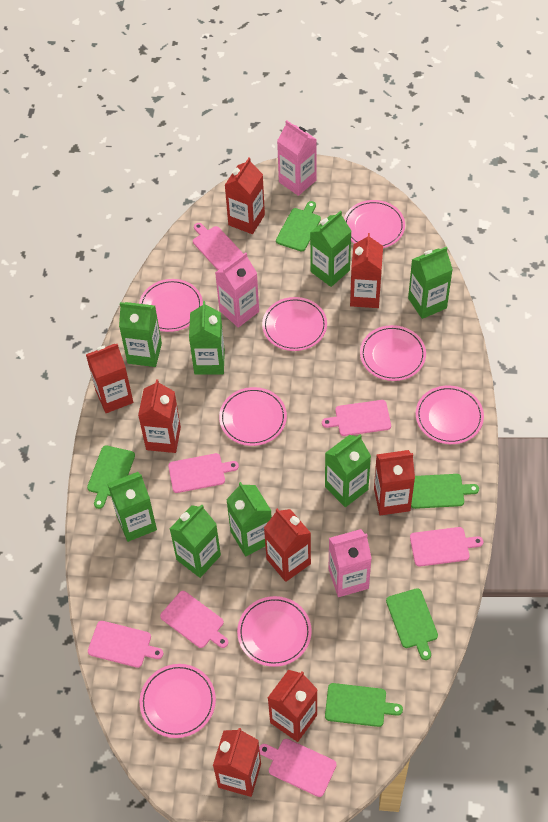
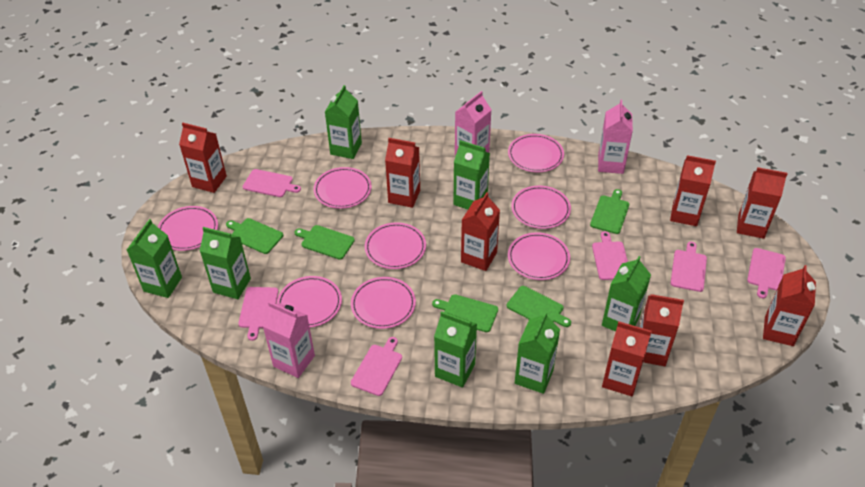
green carton: 8 -> 7
pink cutting board: 7 -> 6

